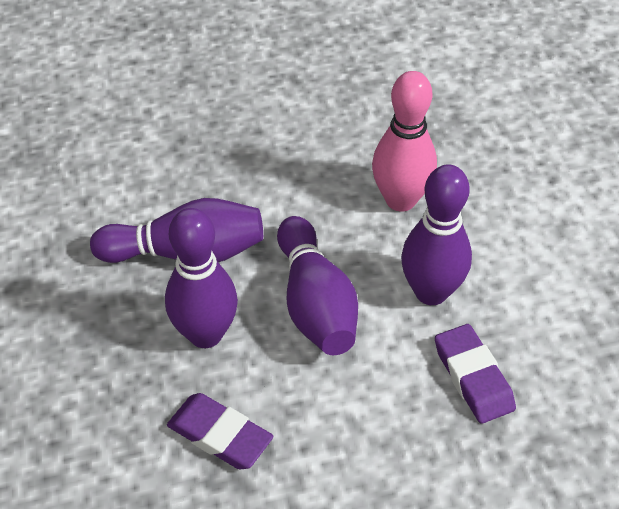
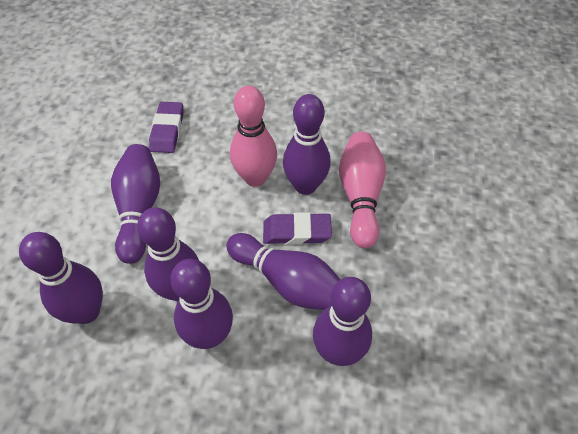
pink bowling pin: 1 -> 2
purple bowling pin: 4 -> 7

